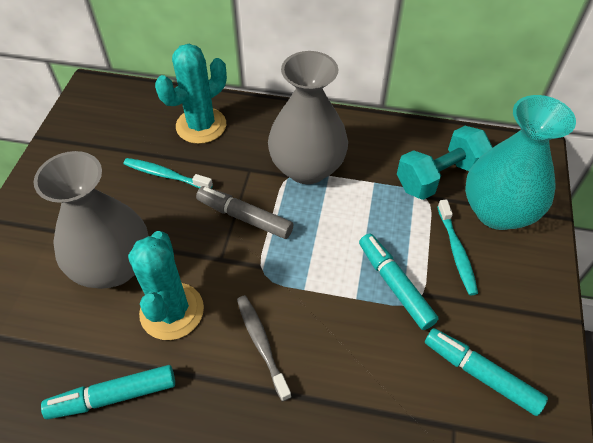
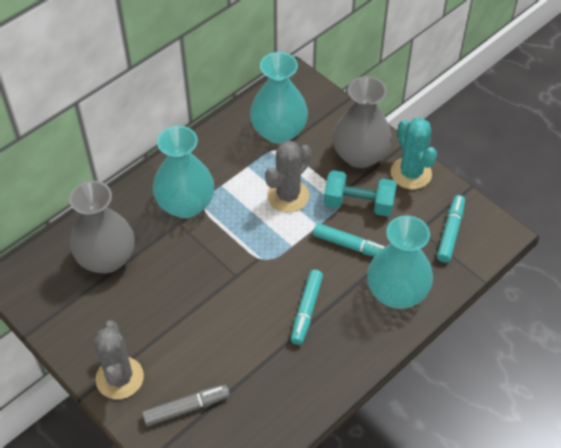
grey cactus: 0 -> 2
grey toothbrush: 1 -> 0
turquoise cactus: 2 -> 1
turquoise toothbrush: 2 -> 0
turquoise vase: 1 -> 3

